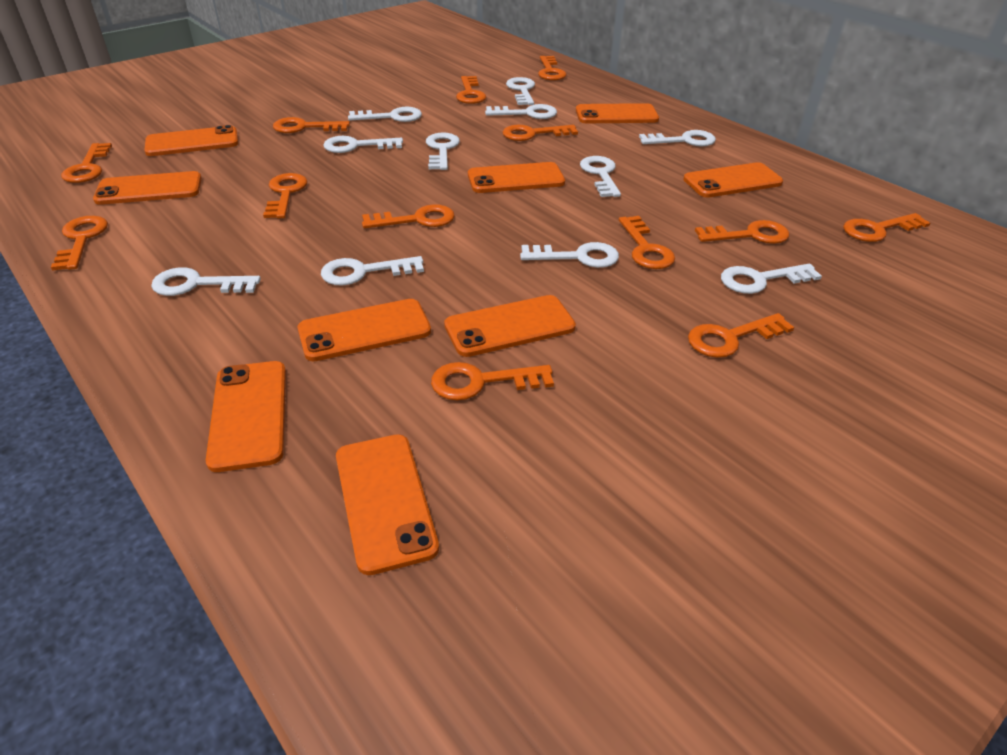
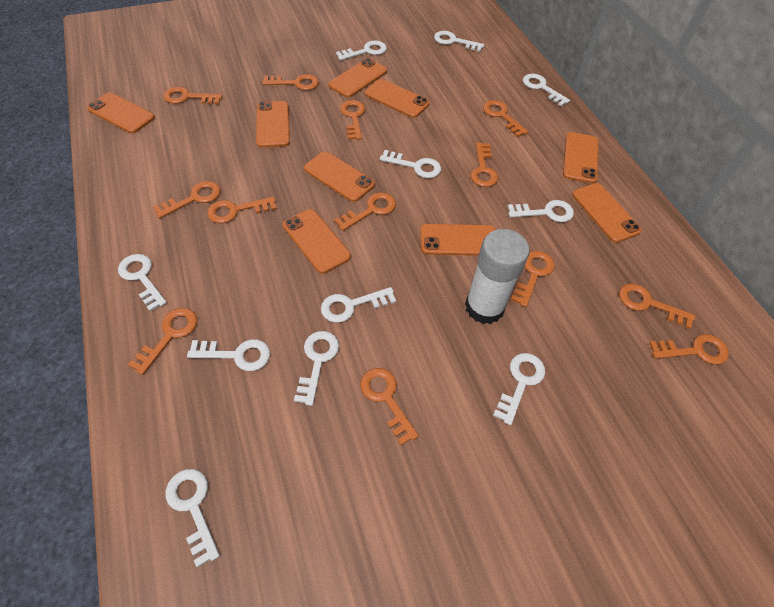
white glue stick: 0 -> 1

